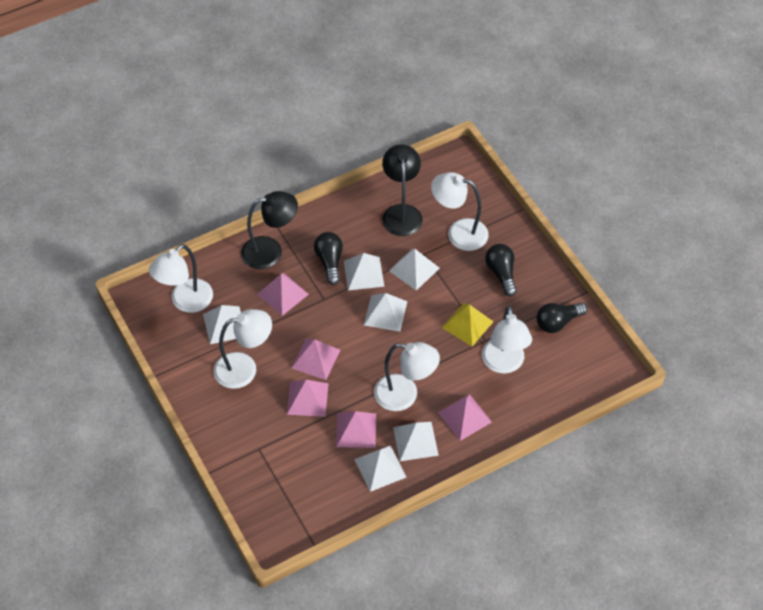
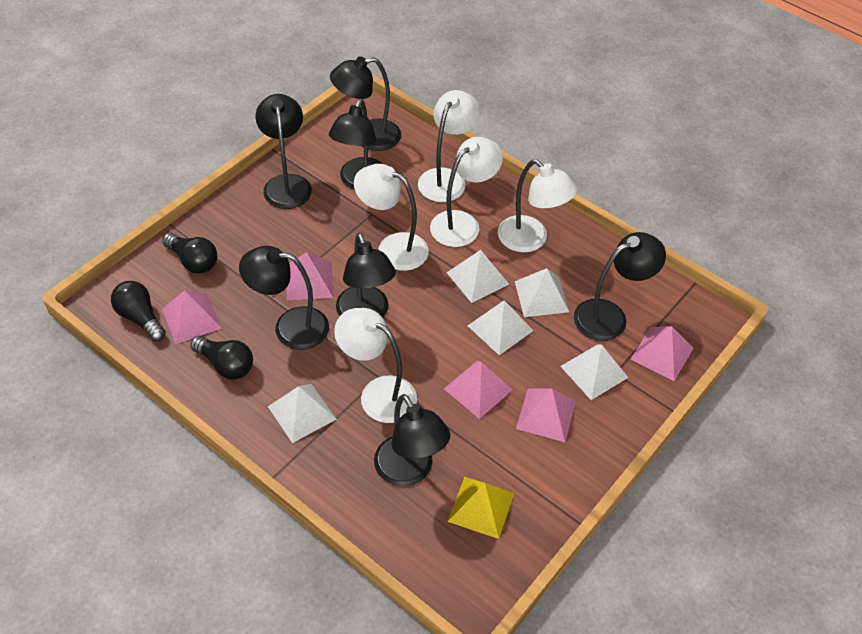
black lamp: 2 -> 7
white pyramid: 6 -> 5

